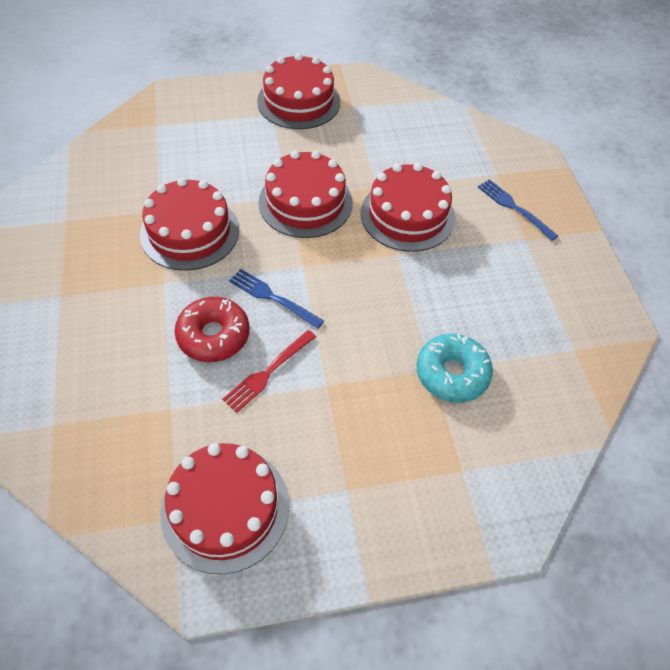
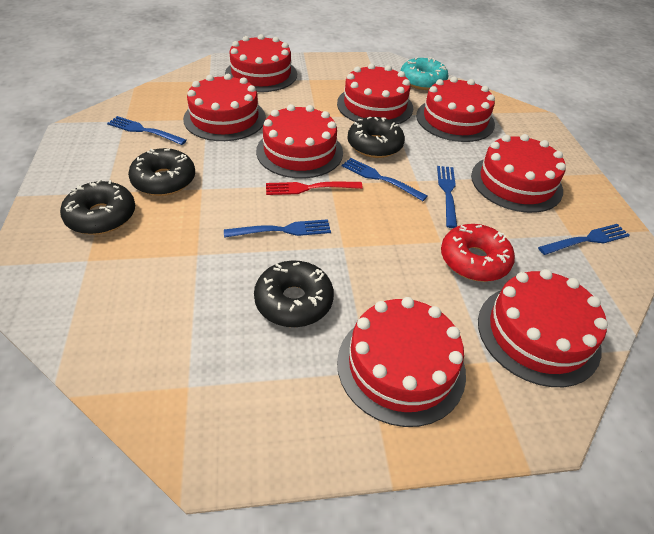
black donut: 0 -> 4
blue fork: 2 -> 5
red cake: 5 -> 8

